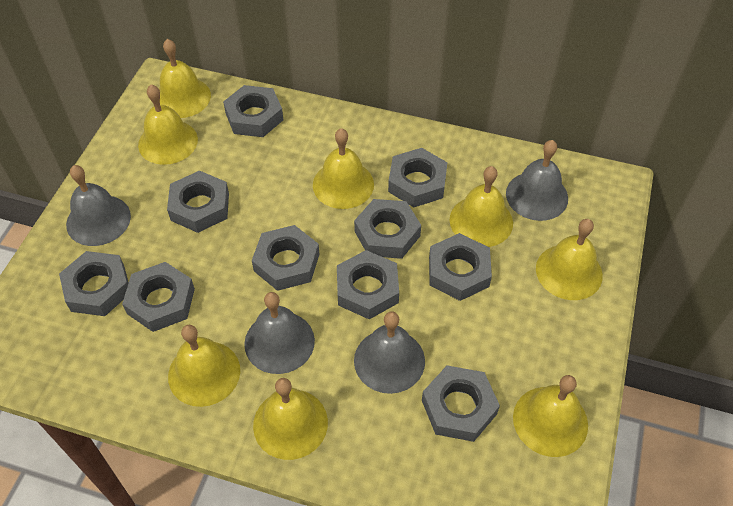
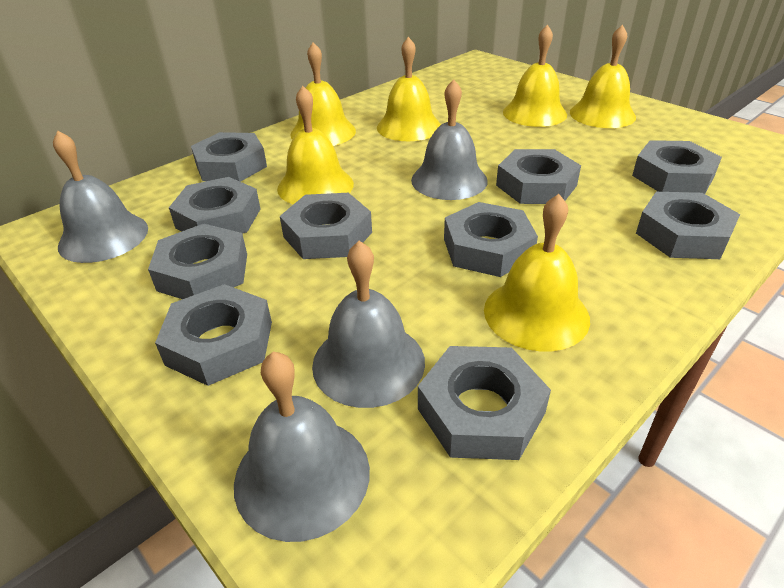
yellow bell: 8 -> 6

